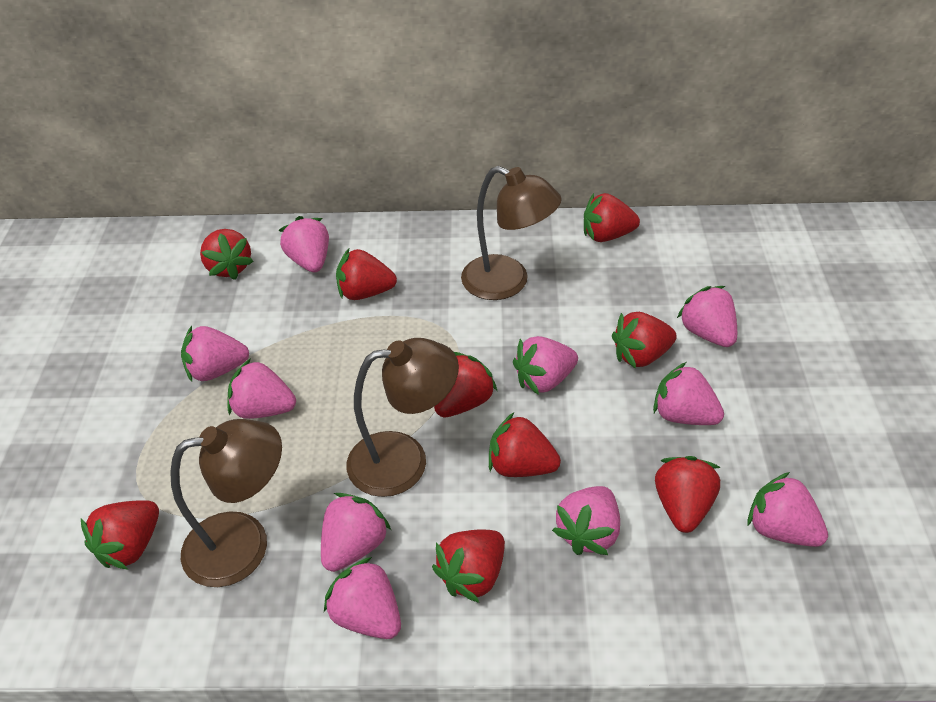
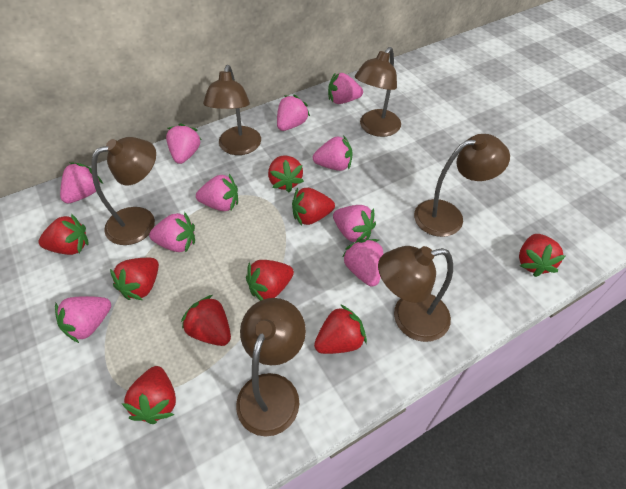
brown lamp: 3 -> 6

